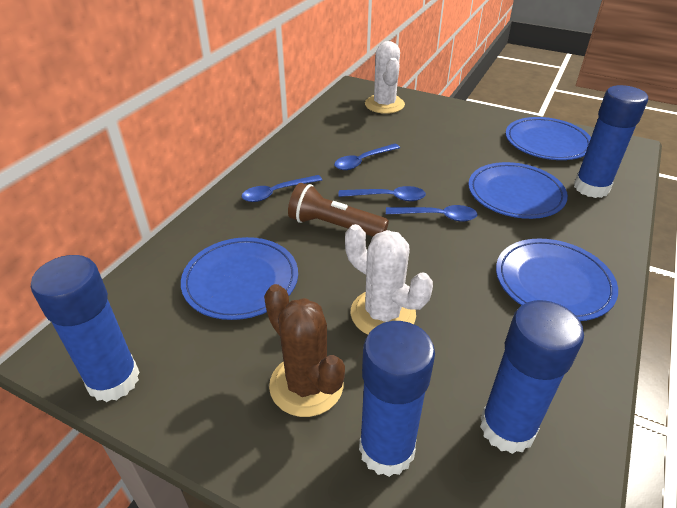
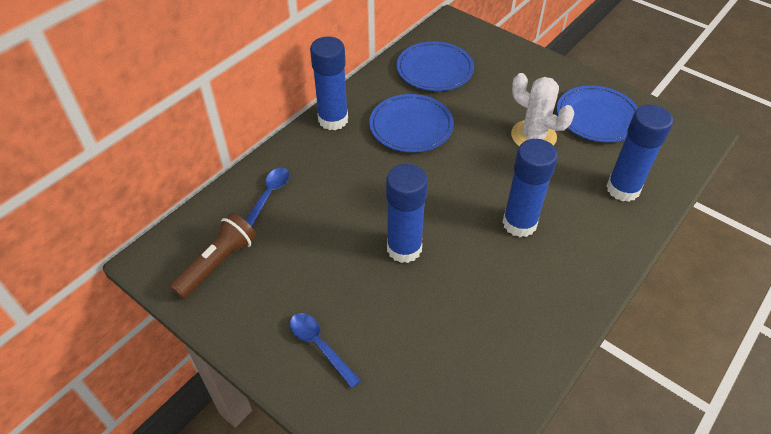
blue plate: 4 -> 3
blue spoon: 4 -> 2
brown cactus: 1 -> 0
white cactus: 2 -> 1

